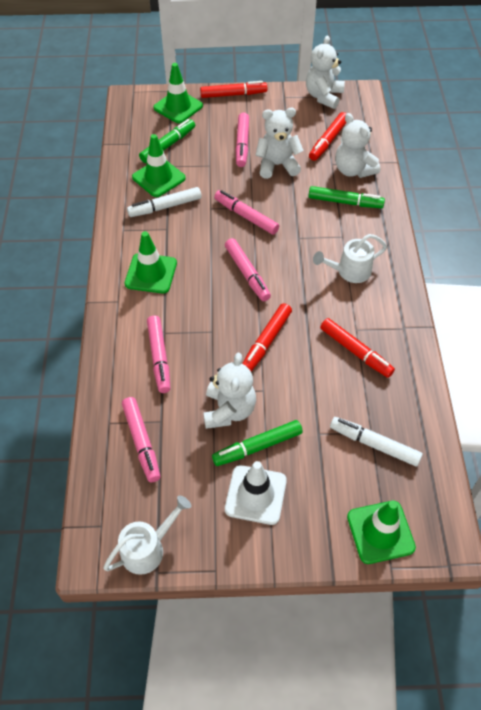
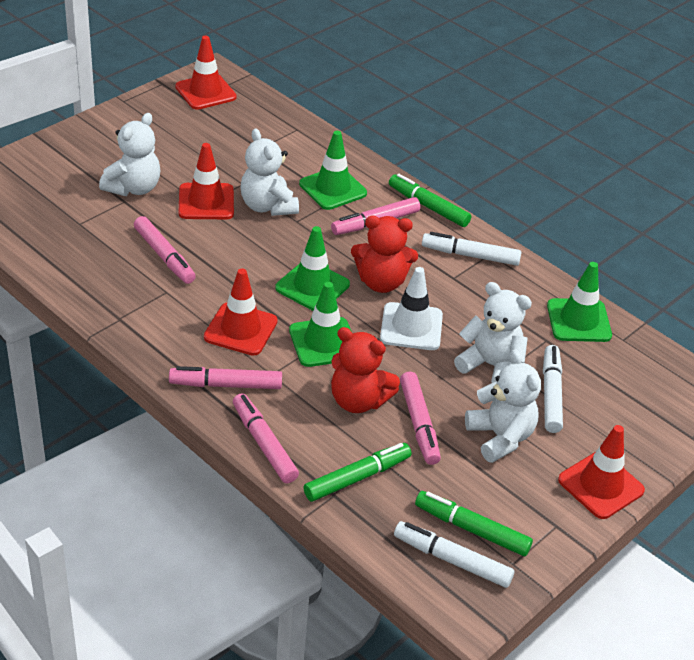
red marker: 4 -> 0
red teddy bear: 0 -> 2
red traffic cone: 0 -> 4
white marker: 2 -> 3
white watering can: 2 -> 0

